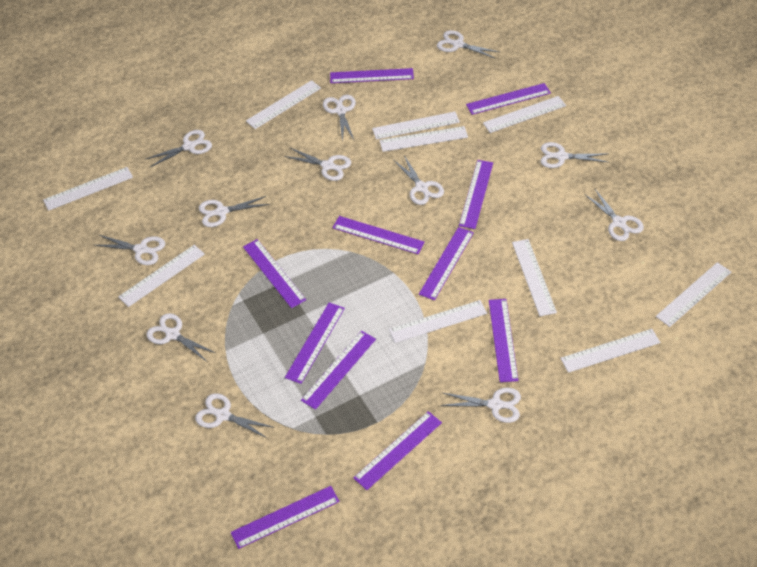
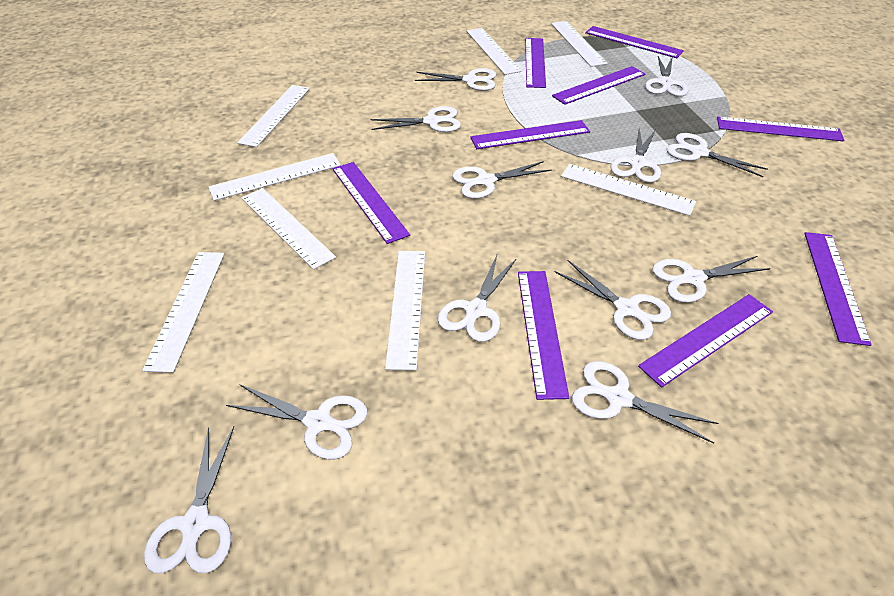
purple ruler: 11 -> 9
white ruler: 10 -> 8

